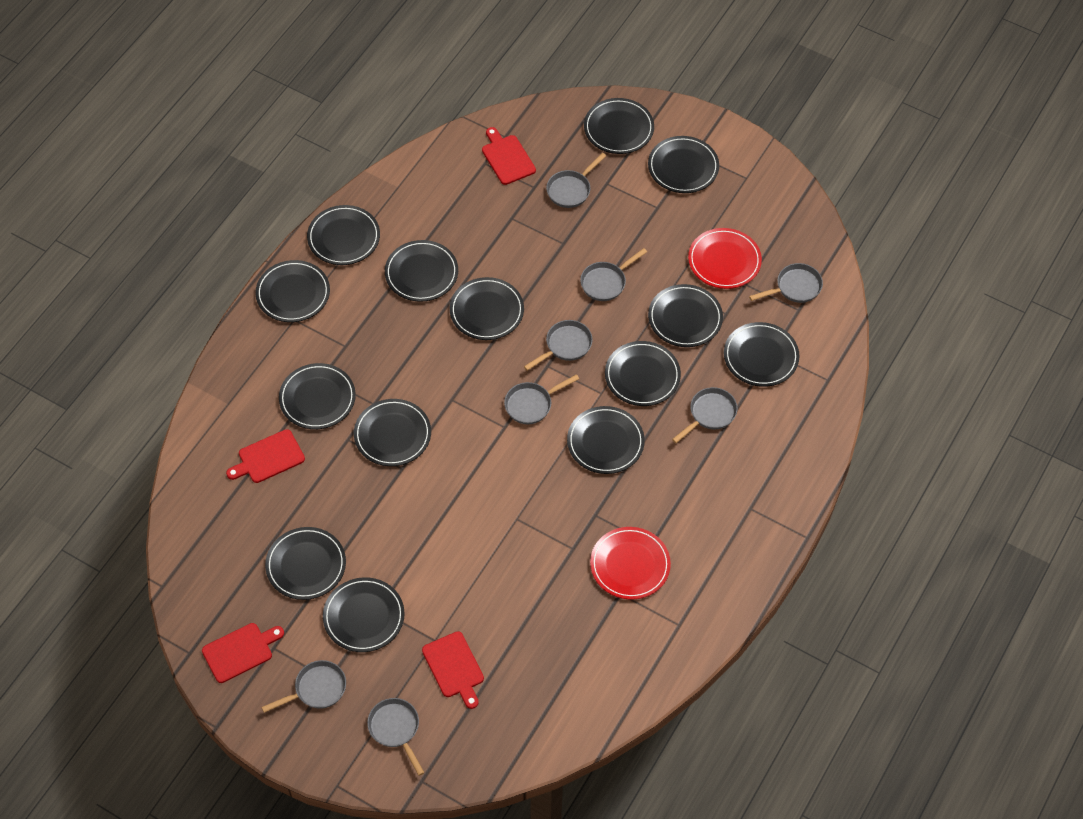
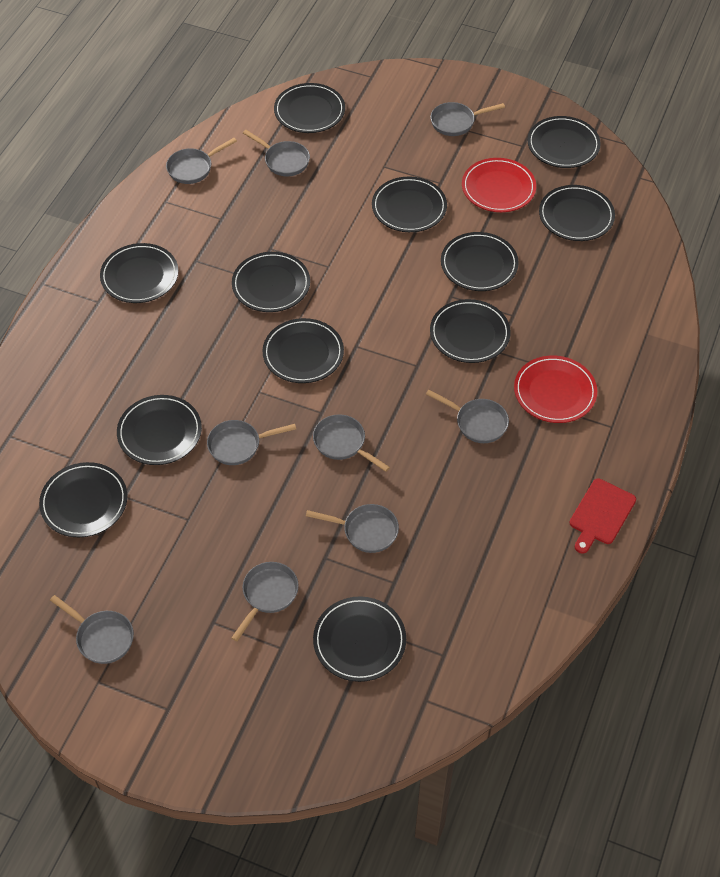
black plate: 14 -> 12
grey pan: 8 -> 9
red cutting board: 4 -> 1

